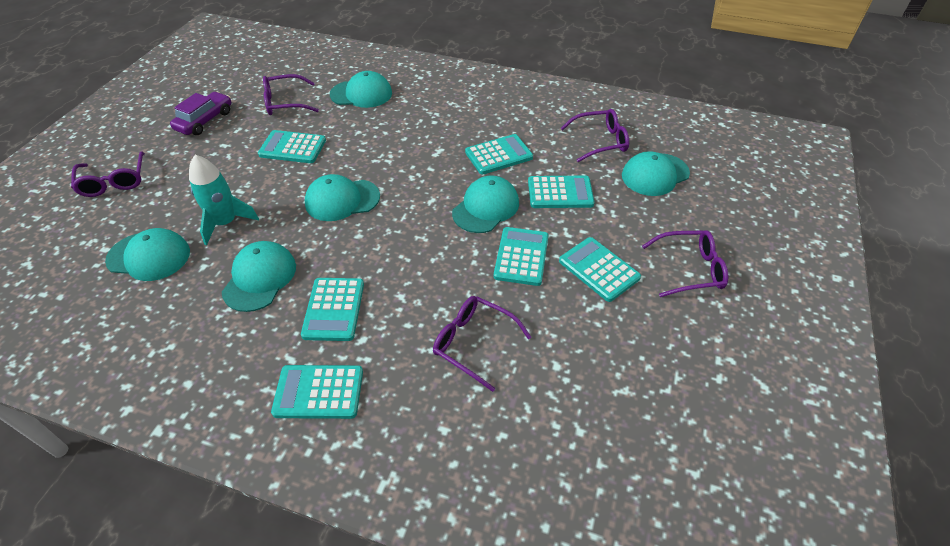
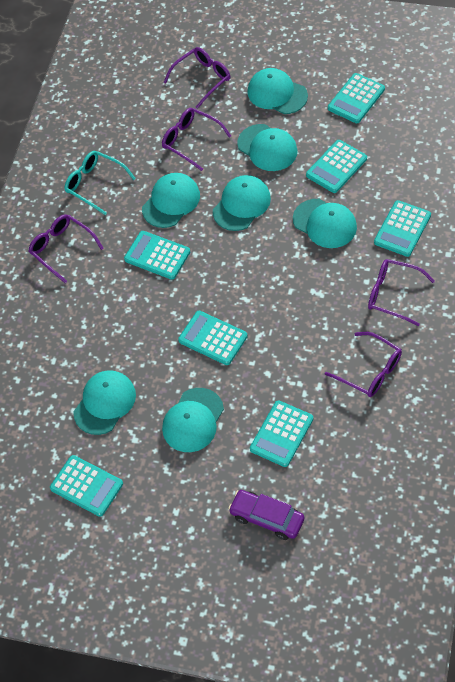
turquoise cap: 6 -> 7
turquoise glasses: 0 -> 1
turquoise rocket: 1 -> 0

